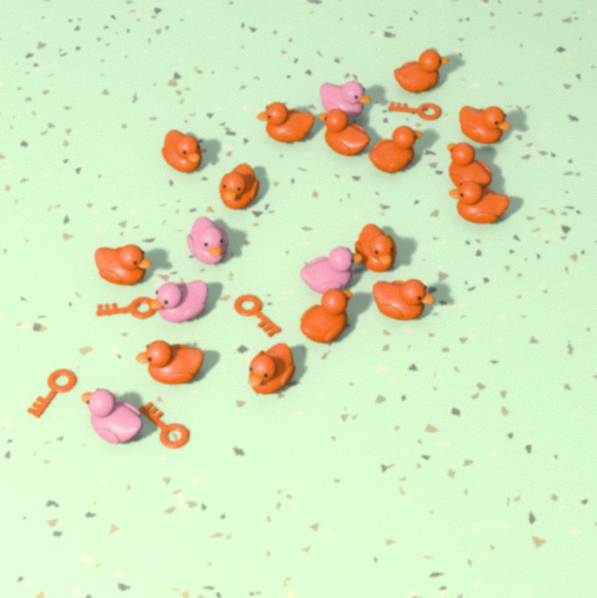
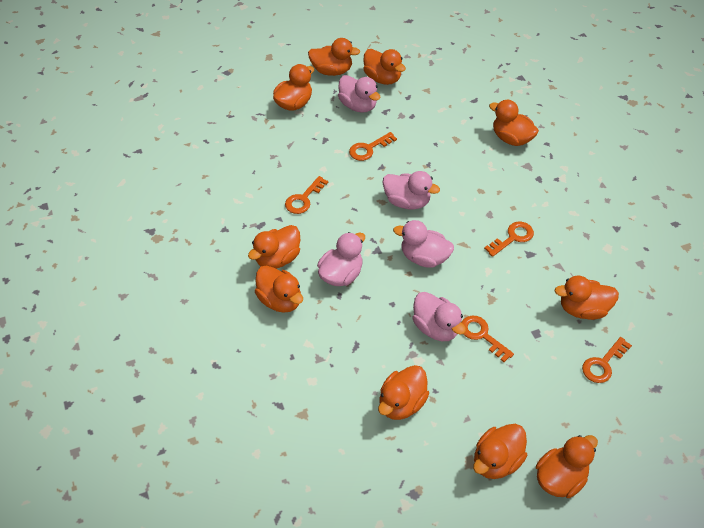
orange duck: 15 -> 10

